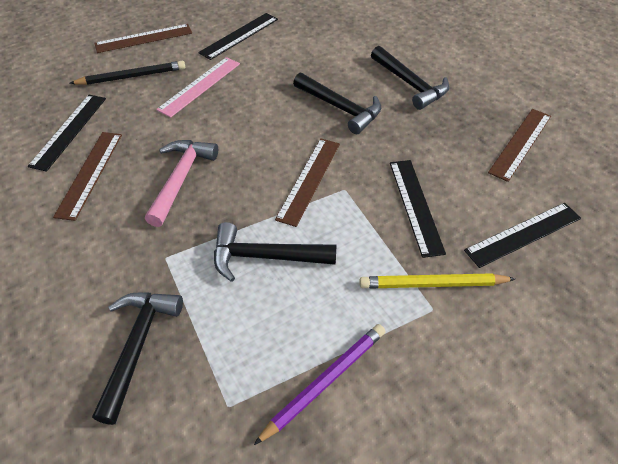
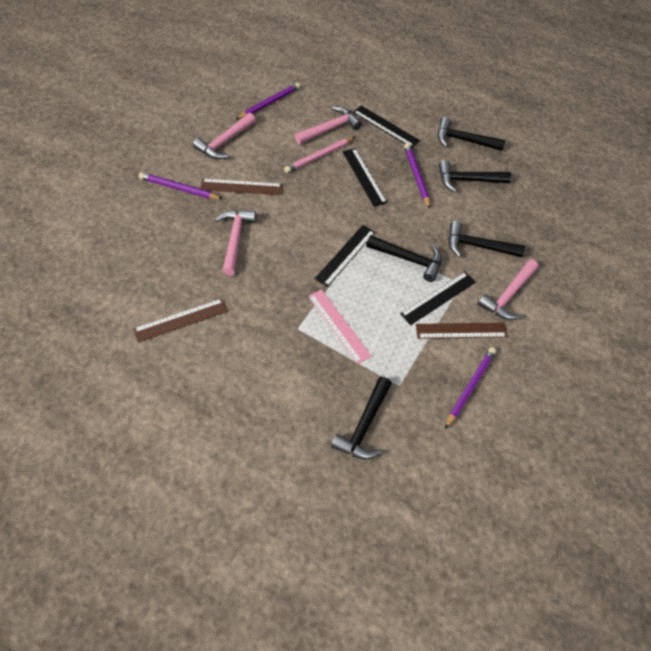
black hammer: 4 -> 5
black pencil: 1 -> 0
brown ruler: 4 -> 3
pink hammer: 1 -> 4
pink pencil: 0 -> 1
purple pencil: 1 -> 4
yellow pencil: 1 -> 0

